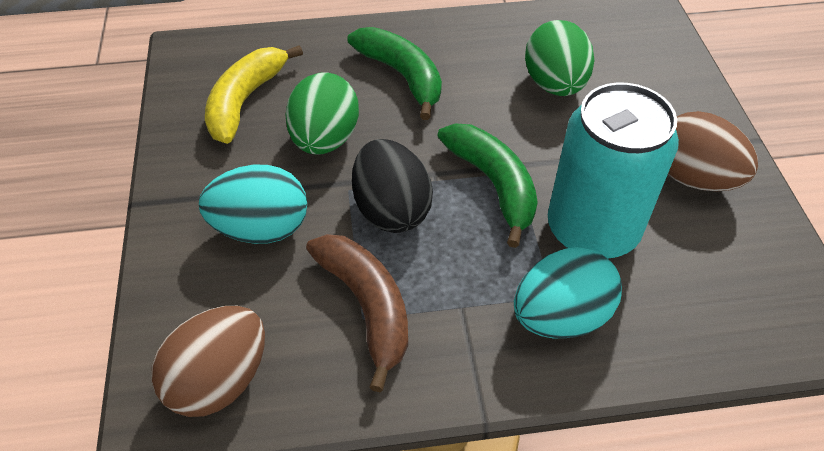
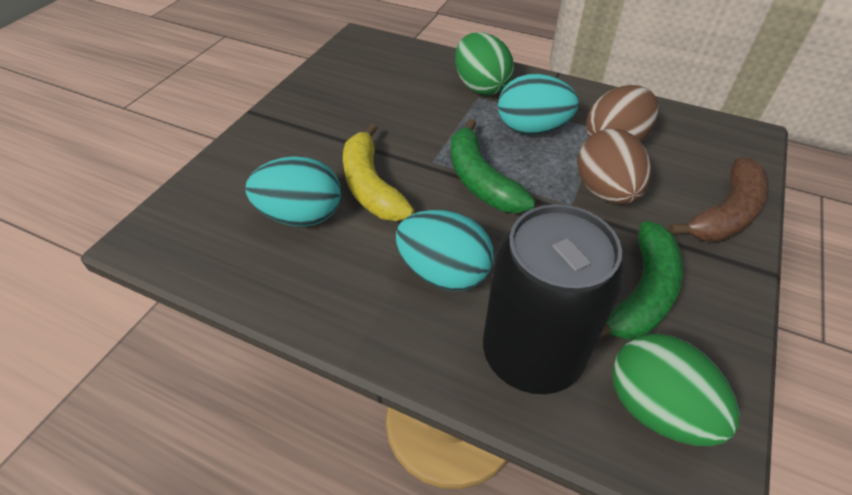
black can: 0 -> 1
black egg: 1 -> 0
turquoise can: 1 -> 0
turquoise egg: 2 -> 3

